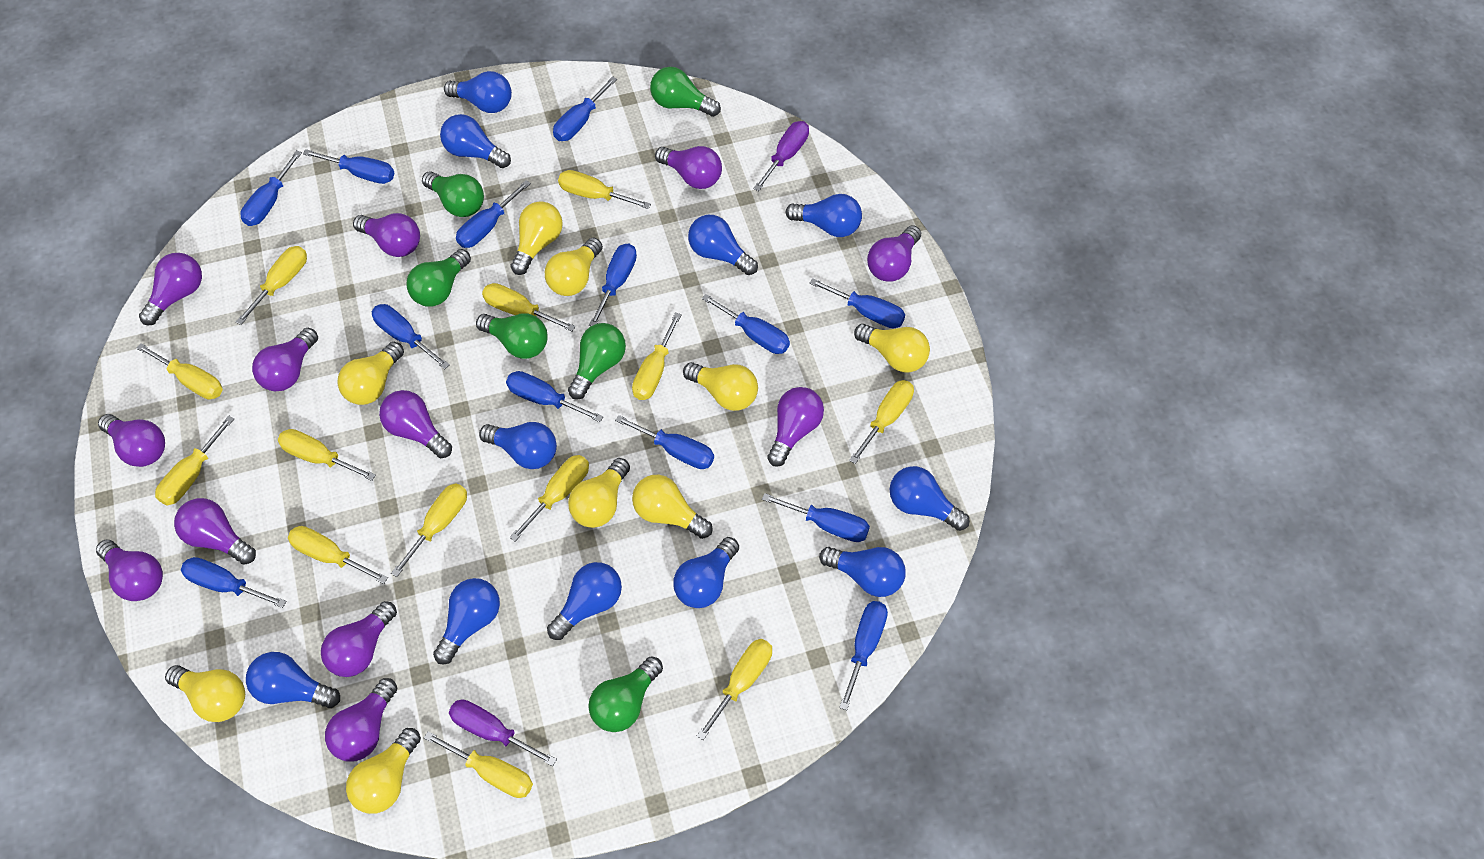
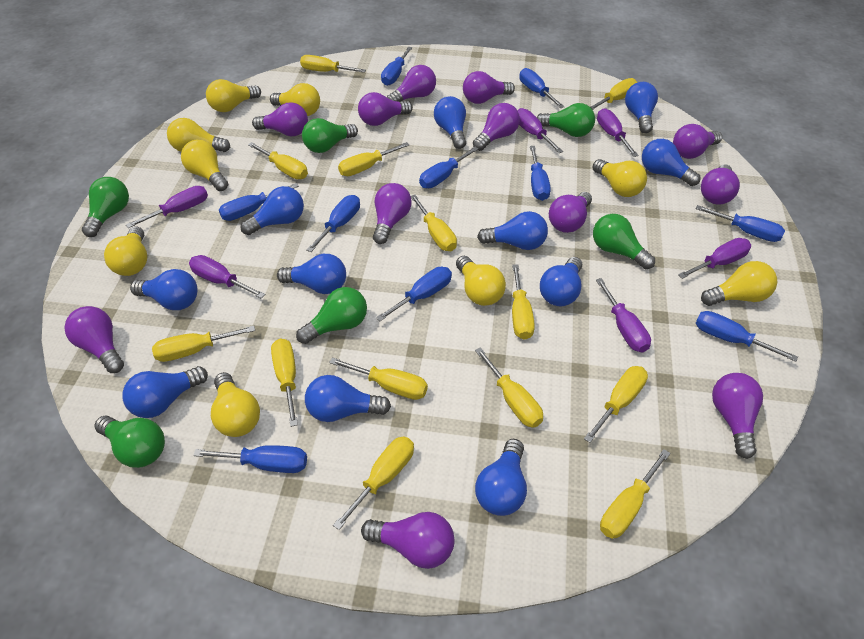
blue screwdriver: 13 -> 10
purple screwdriver: 2 -> 6

